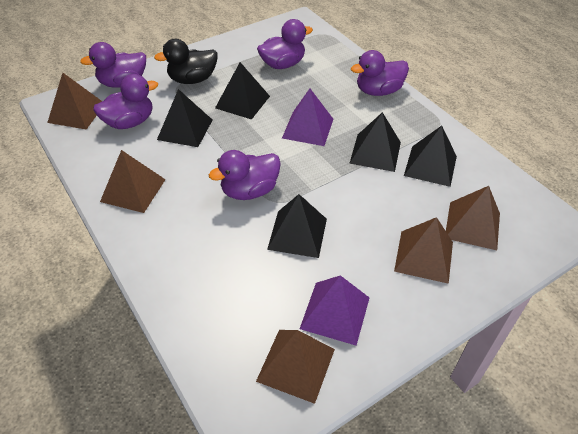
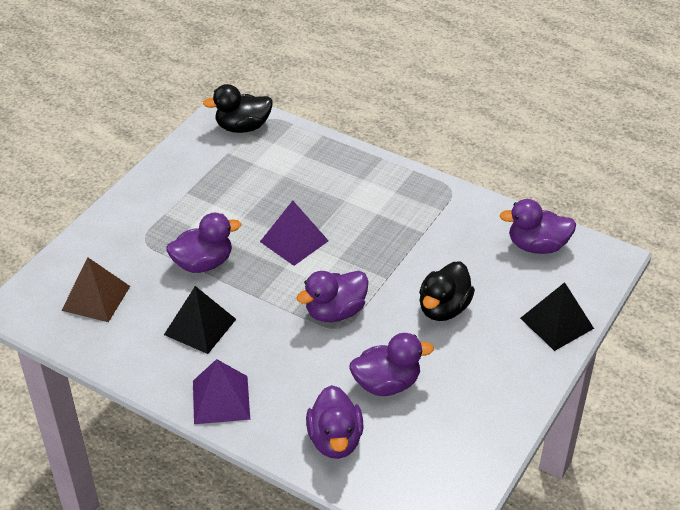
black duck: 1 -> 2
black pyramid: 5 -> 2
brown pyramid: 5 -> 1

